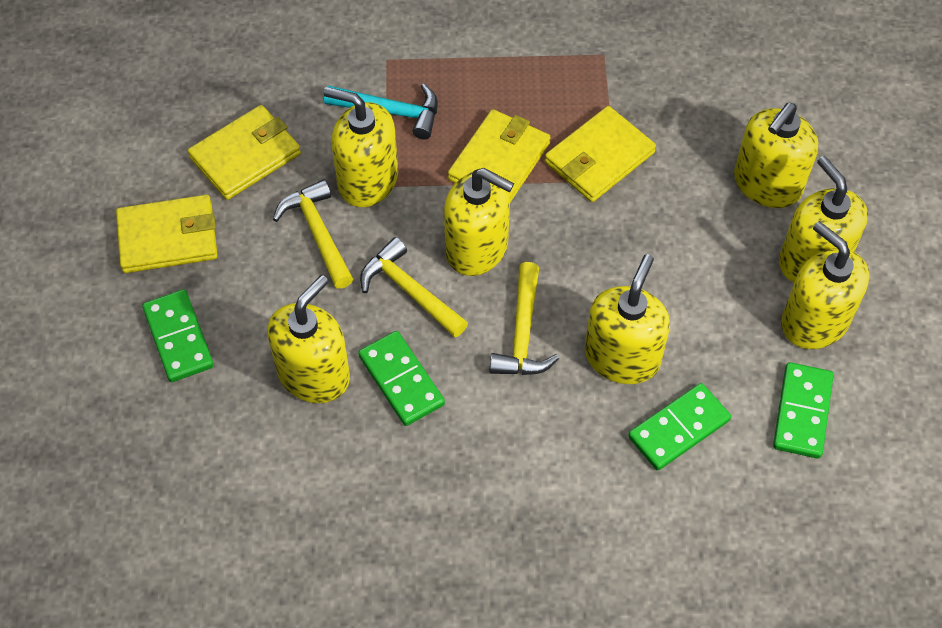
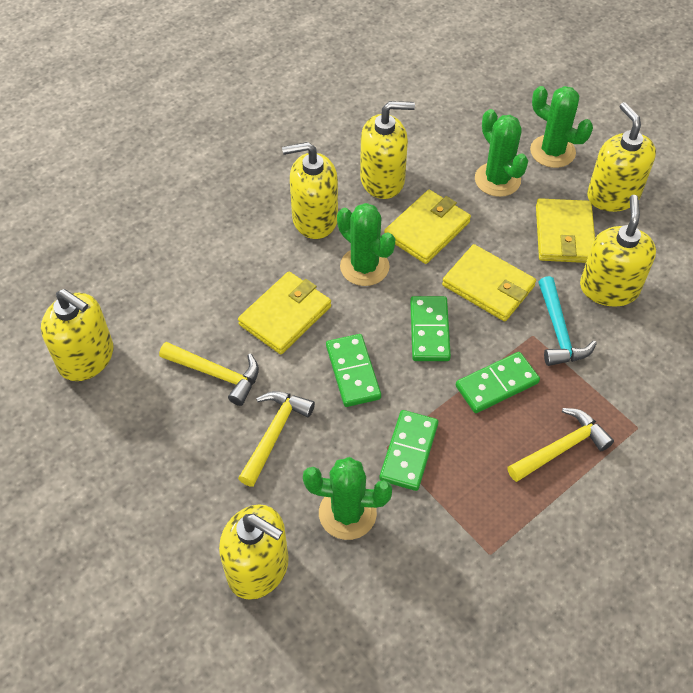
green cactus: 0 -> 4
yellow soap dispenser: 7 -> 6

